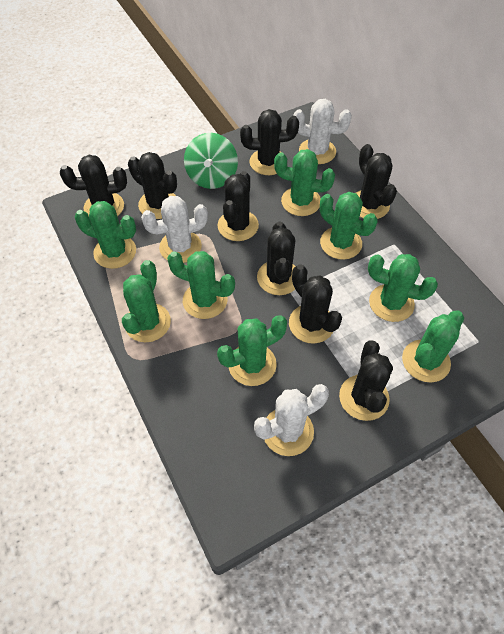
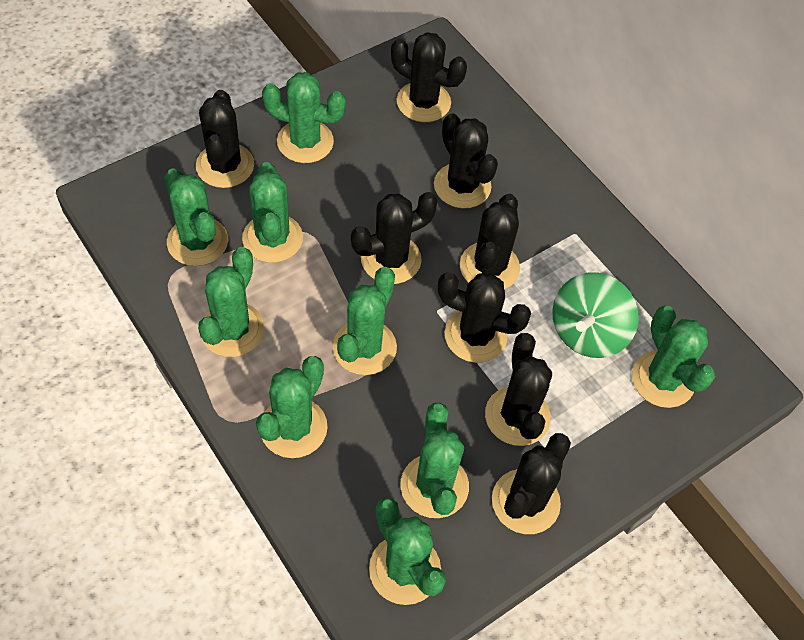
green cactus: 8 -> 9
white cactus: 3 -> 0

